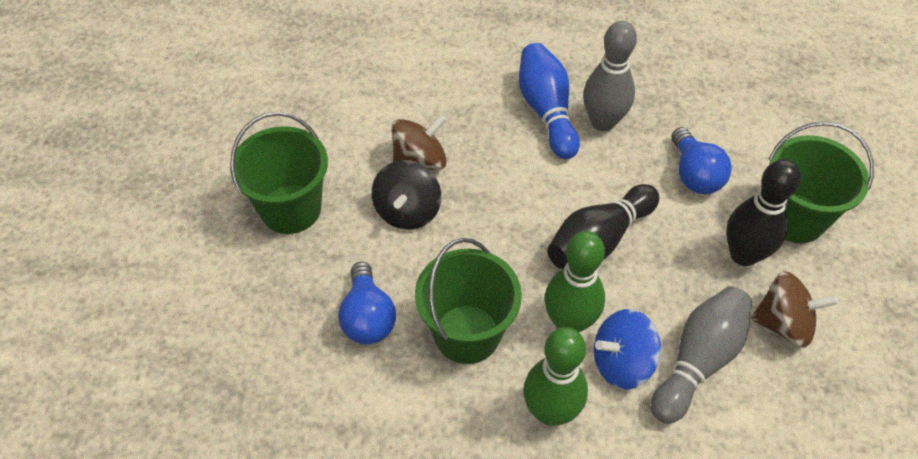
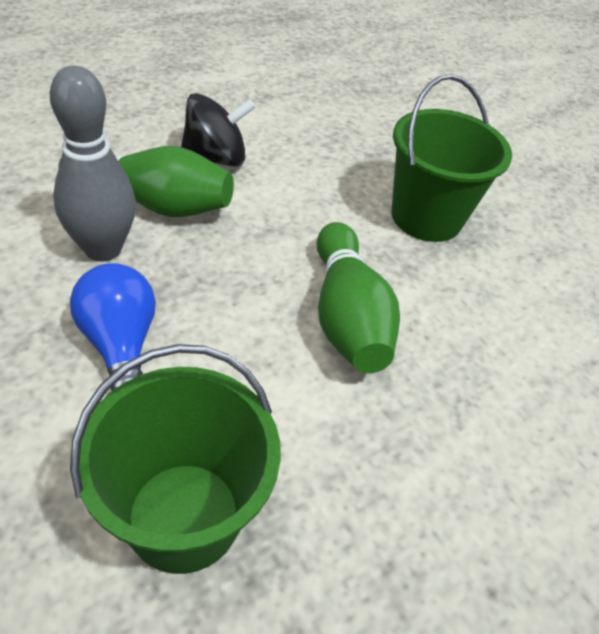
black bowling pin: 2 -> 0
blue bowling pin: 1 -> 0
blue light bulb: 2 -> 1
blue spinning top: 1 -> 0
brown spinning top: 2 -> 0
green bucket: 3 -> 2
grey bowling pin: 2 -> 1

